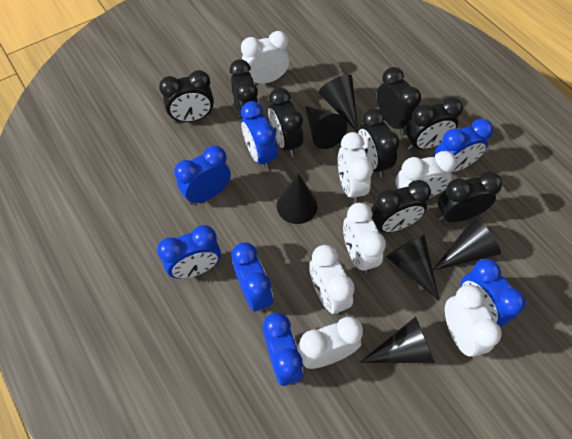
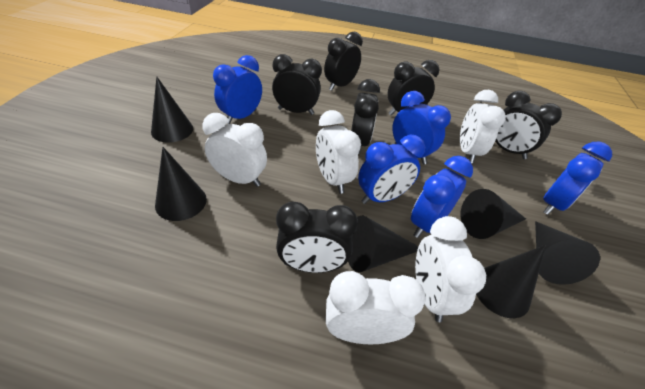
black clock: 8 -> 6
blue clock: 7 -> 5
white clock: 7 -> 5

